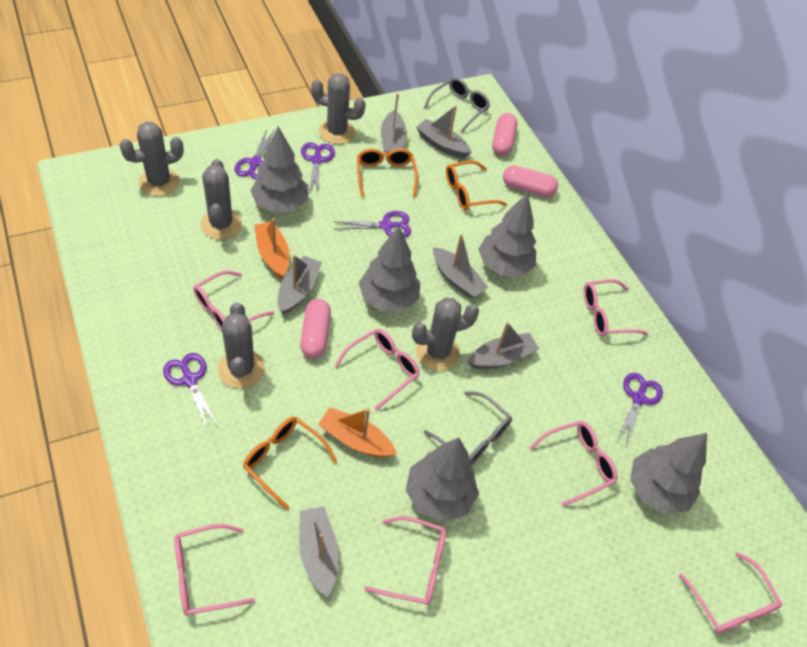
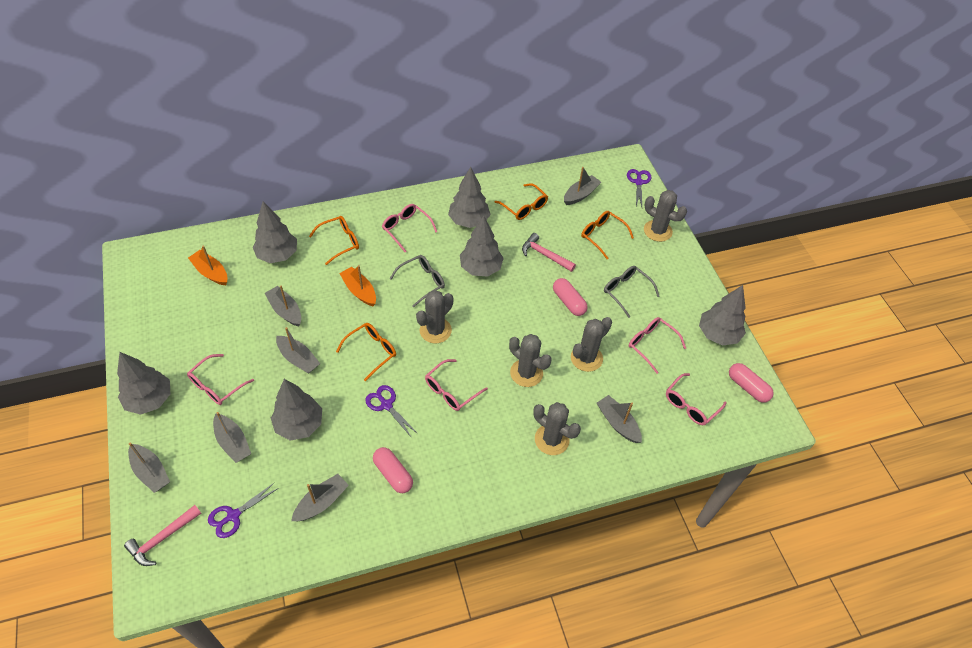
grey boat: 6 -> 7
grey tree: 5 -> 6
orange glasses: 3 -> 4
pink glasses: 7 -> 5
pink hammer: 0 -> 2
purple scissors: 5 -> 3

